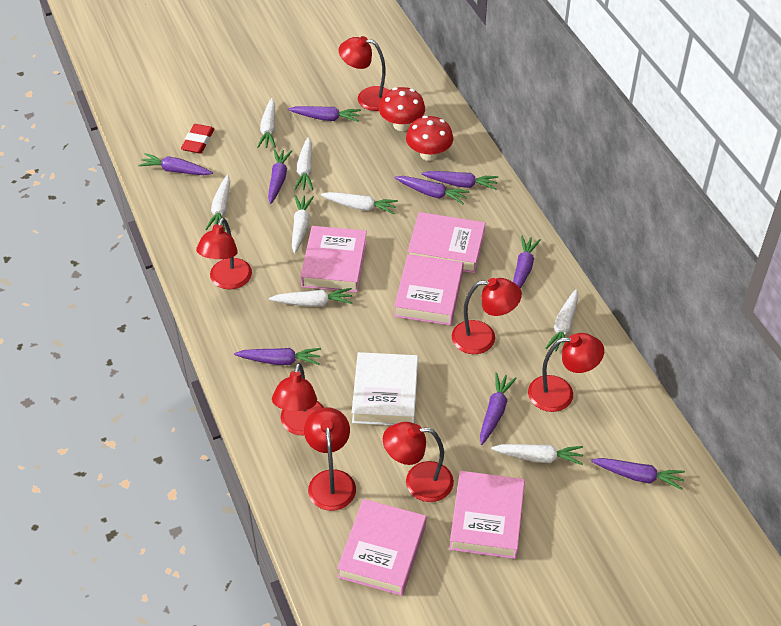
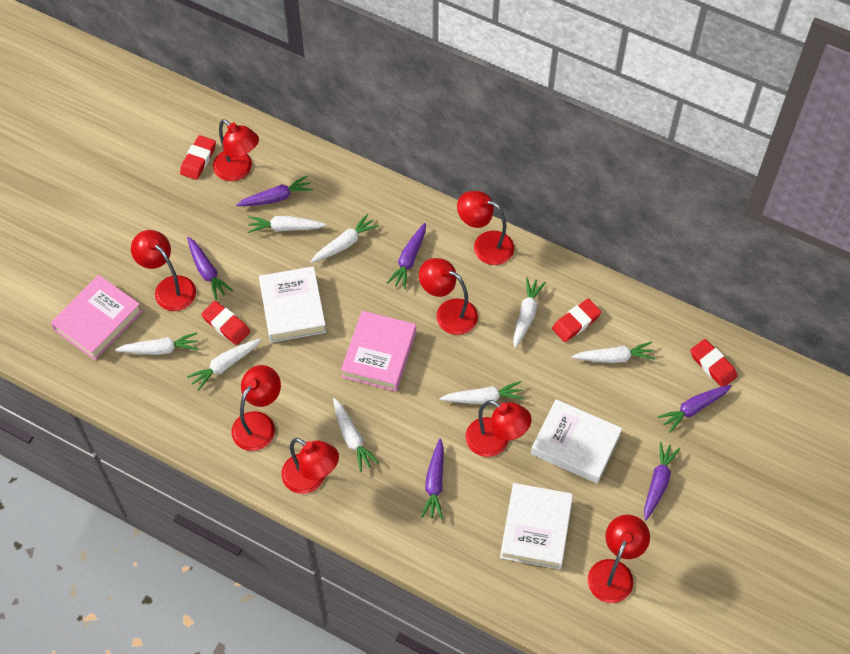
pink book: 5 -> 2
purple carrot: 9 -> 6
red eraser: 1 -> 4
red lamp: 7 -> 8
red mushroom: 2 -> 0
white book: 1 -> 3

